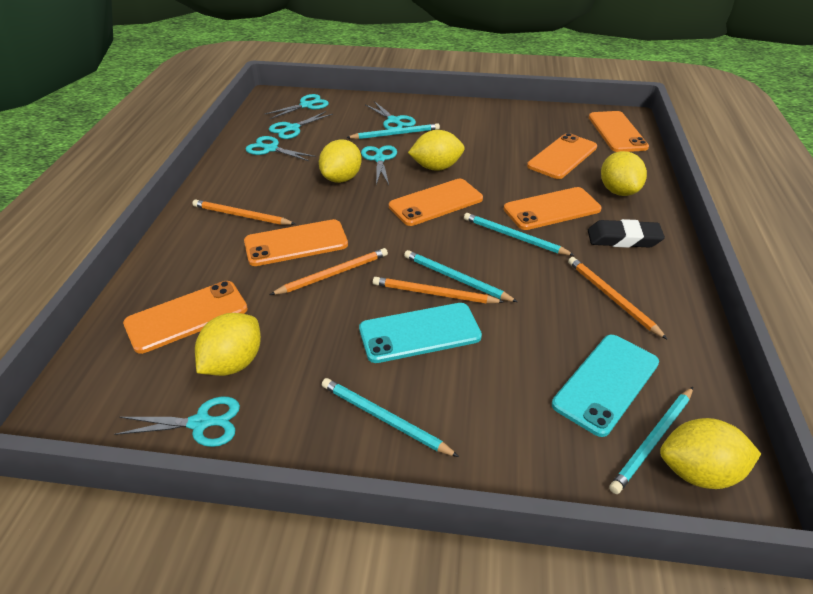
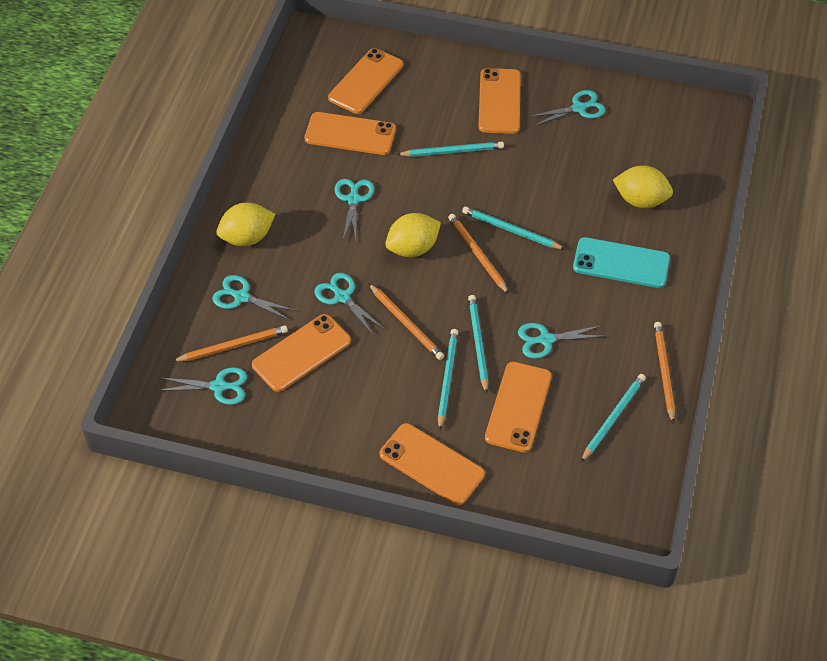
black eraser: 1 -> 0
turquoise phone: 2 -> 1
yellow lemon: 5 -> 3

